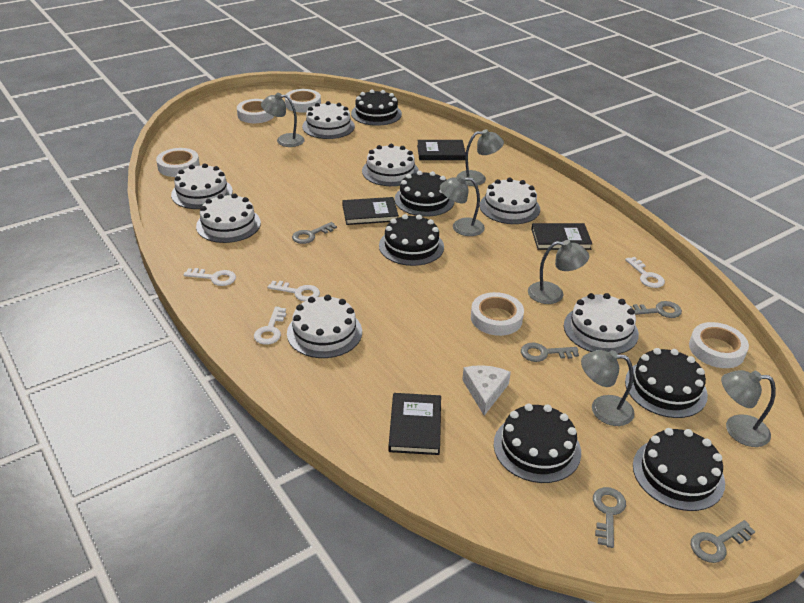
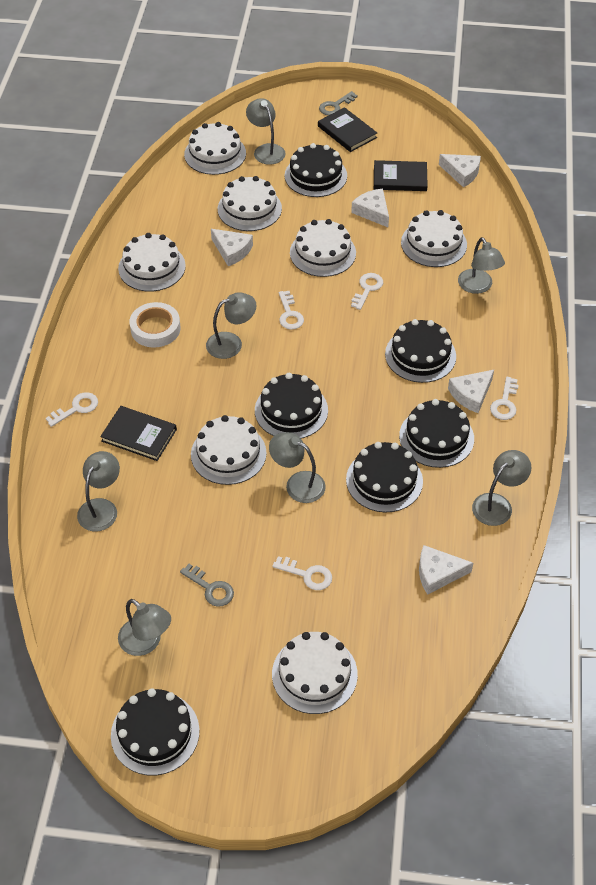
black book: 4 -> 3
grey key: 5 -> 2
grey lamp: 6 -> 7
white cheese: 1 -> 5
white key: 4 -> 5
white tape: 5 -> 1

